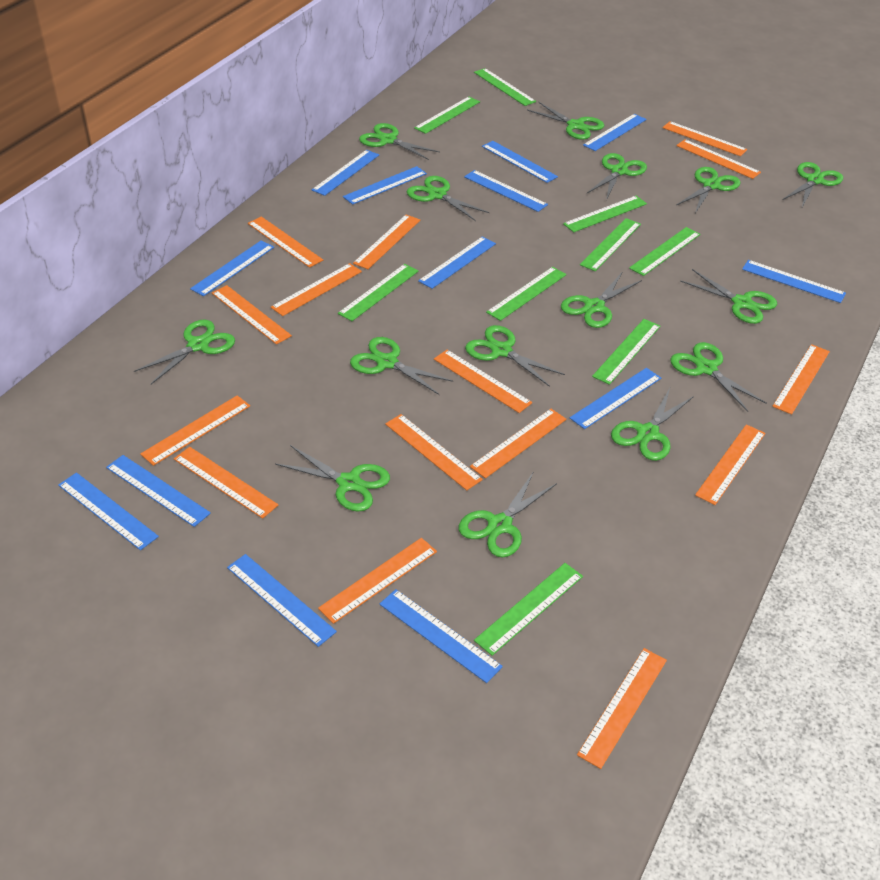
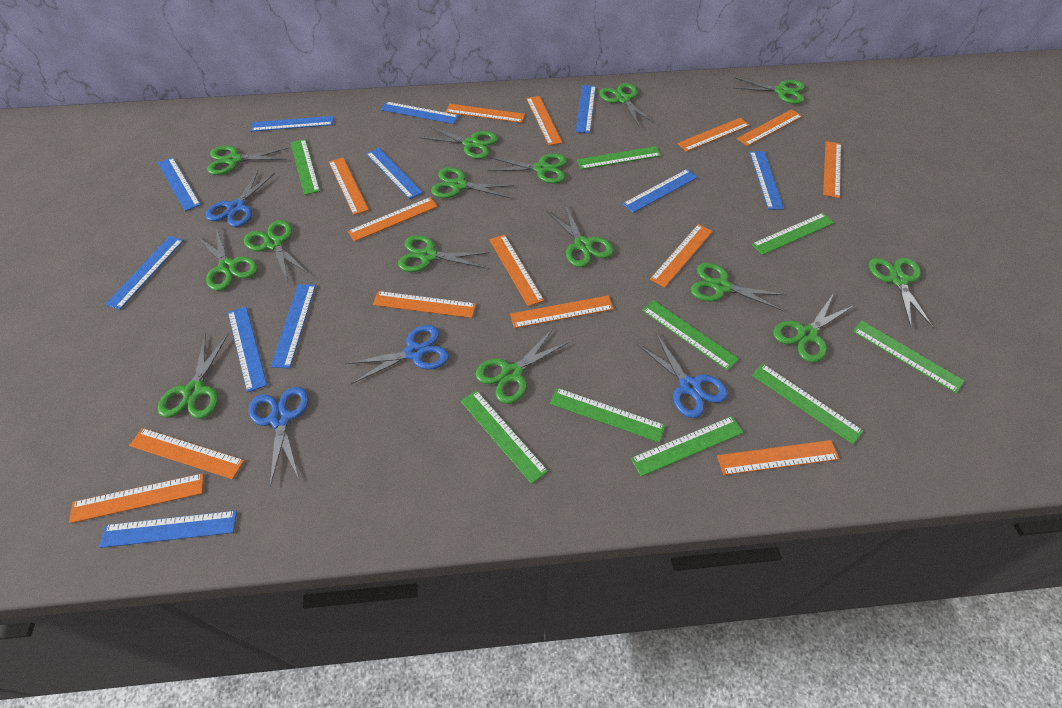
blue ruler: 13 -> 11
blue scissors: 0 -> 4
orange ruler: 15 -> 14

